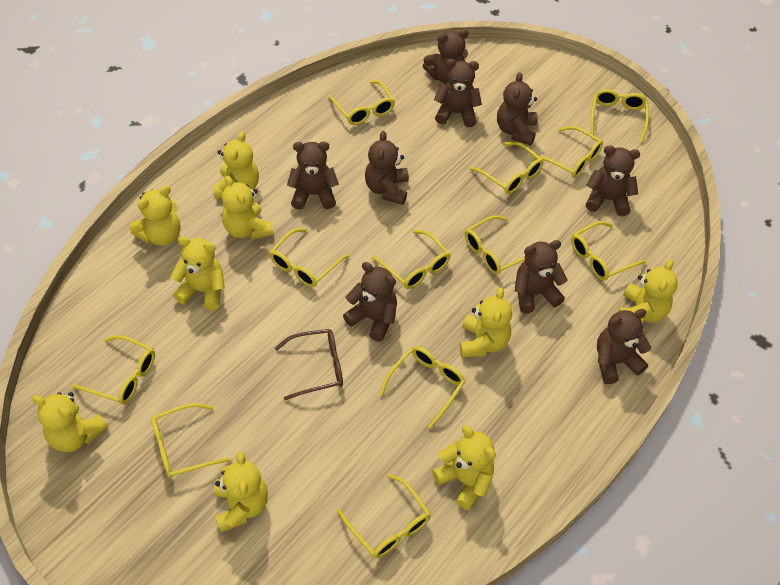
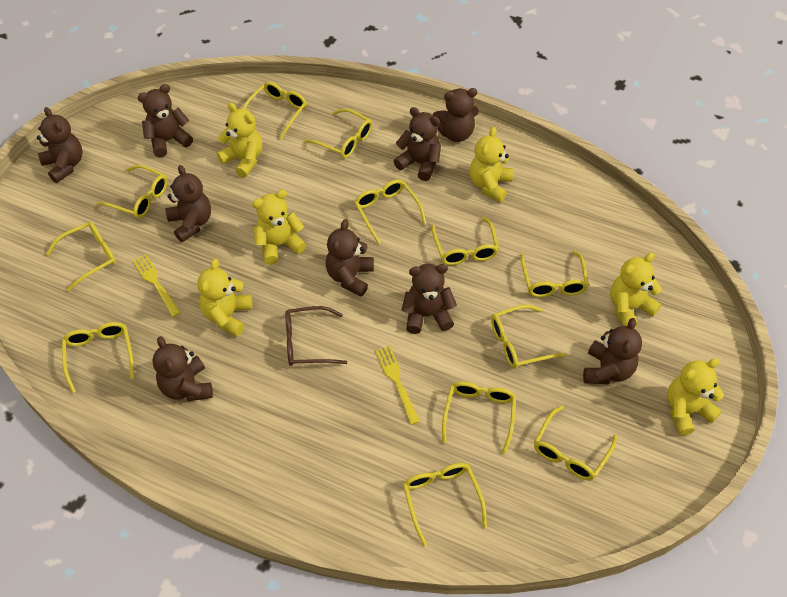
yellow fork: 0 -> 2
yellow teddy bear: 9 -> 6

